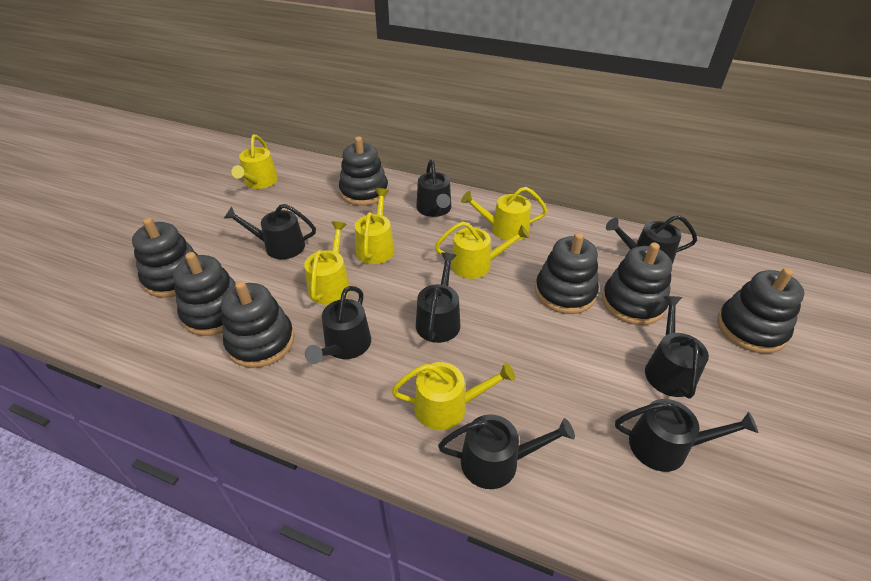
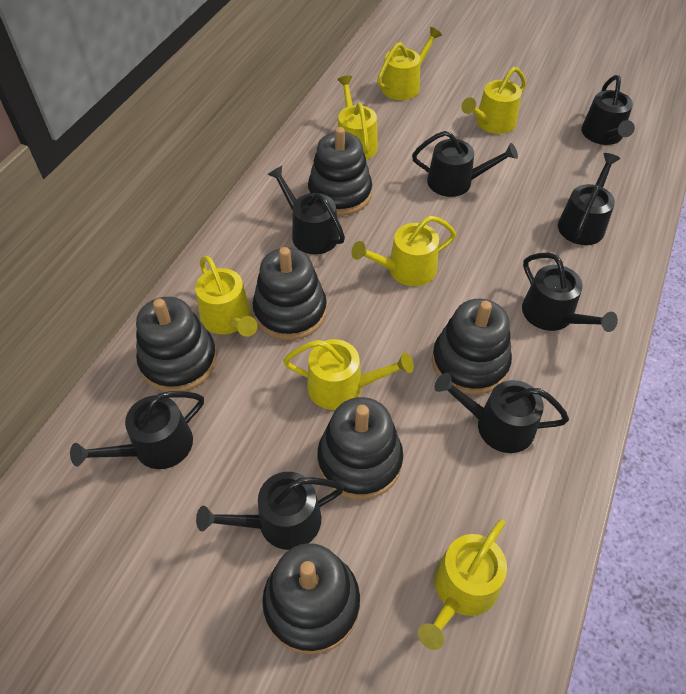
black stacking toy: 7 -> 6
yellow watering can: 6 -> 7

